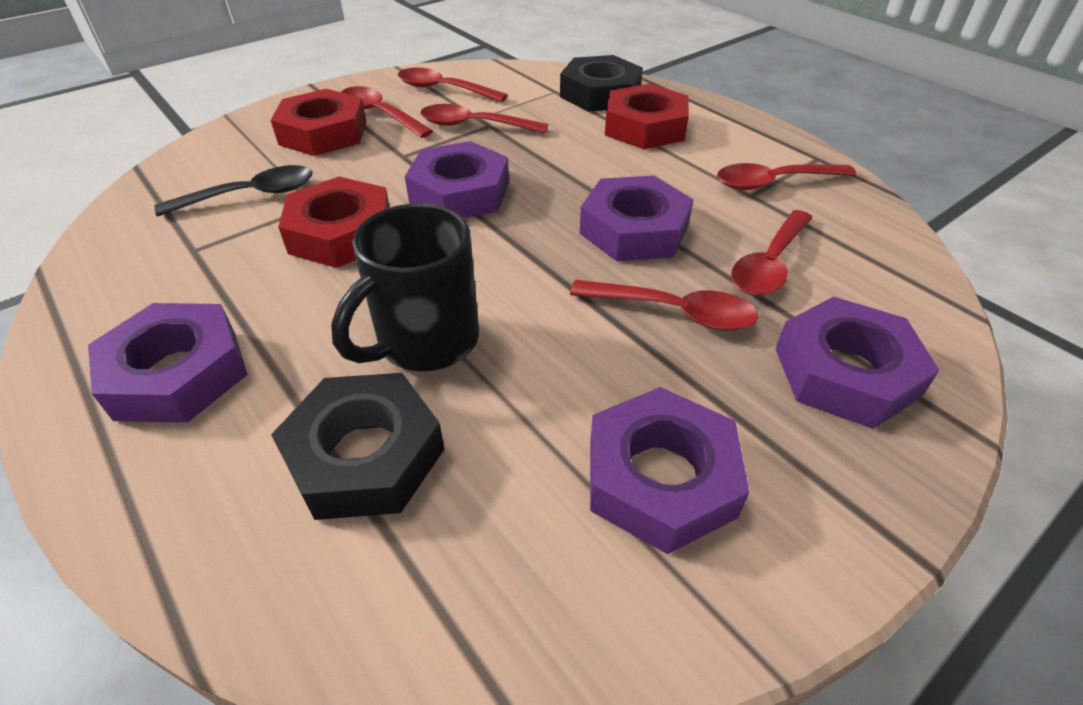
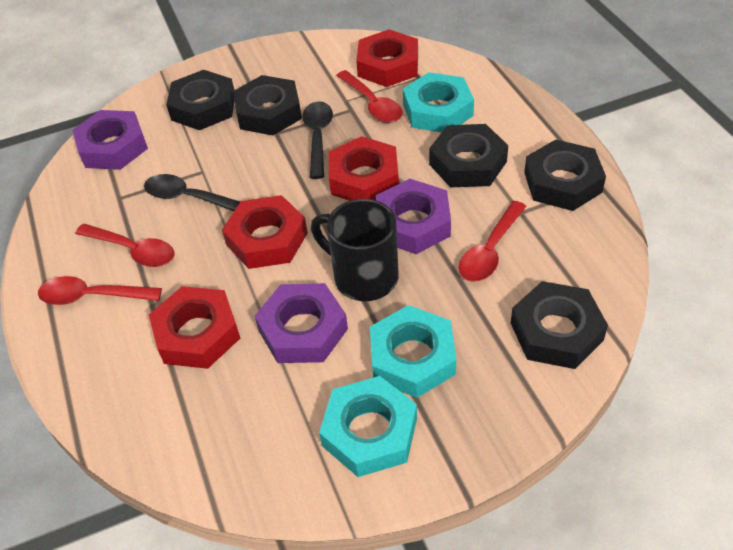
black nut: 2 -> 5
black spoon: 1 -> 2
purple nut: 5 -> 3
red nut: 3 -> 4
red spoon: 6 -> 4
turquoise nut: 0 -> 3

